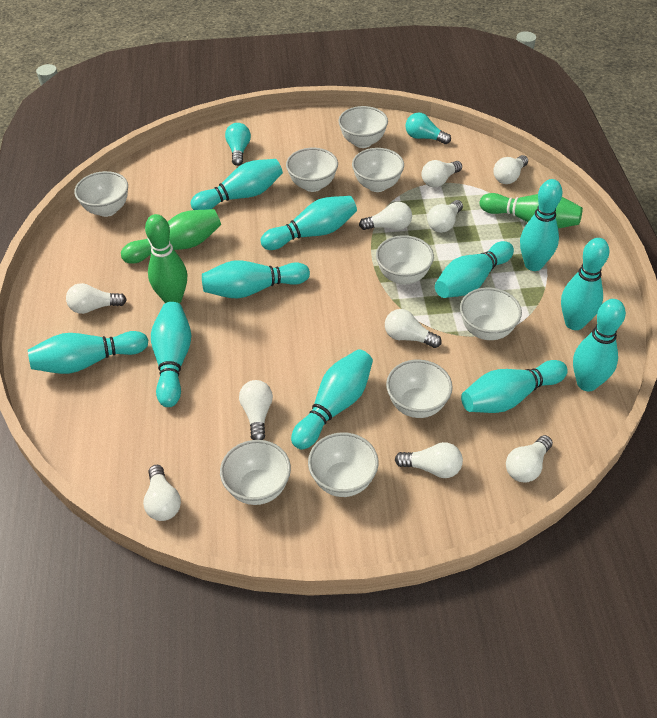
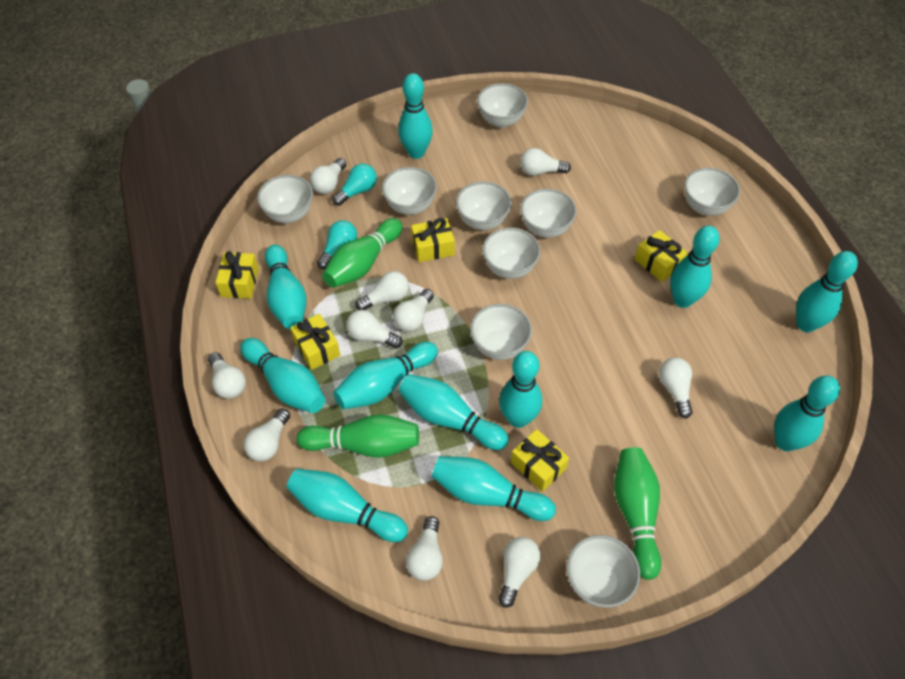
yellow gift: 0 -> 5

